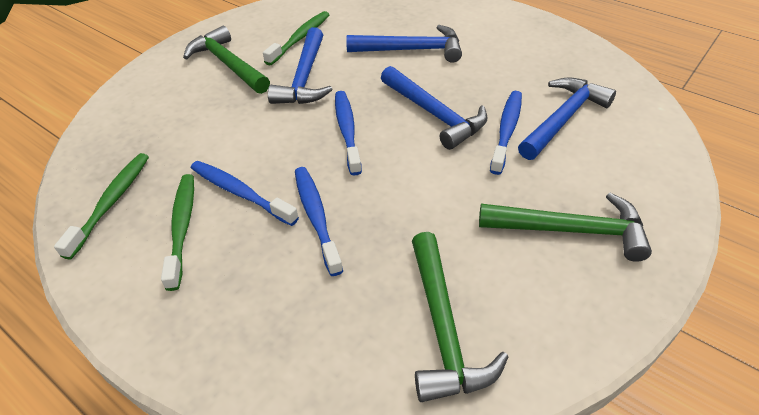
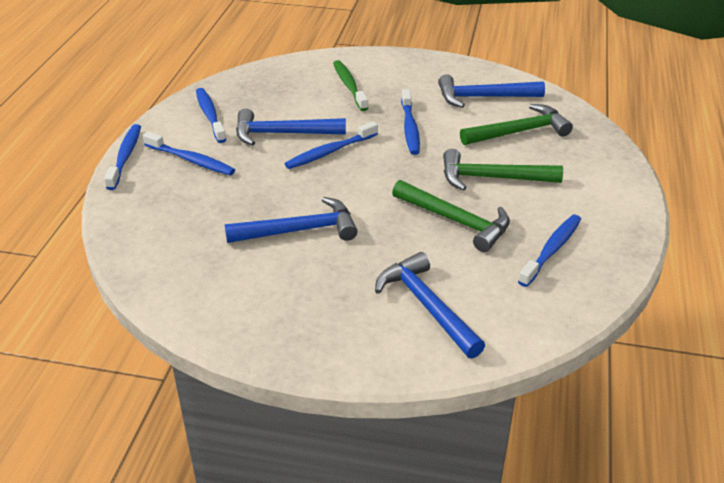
blue toothbrush: 4 -> 6
green toothbrush: 3 -> 1

